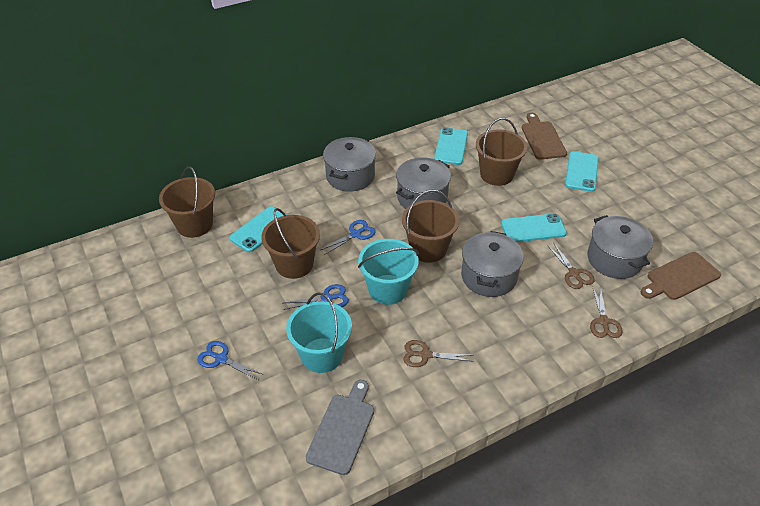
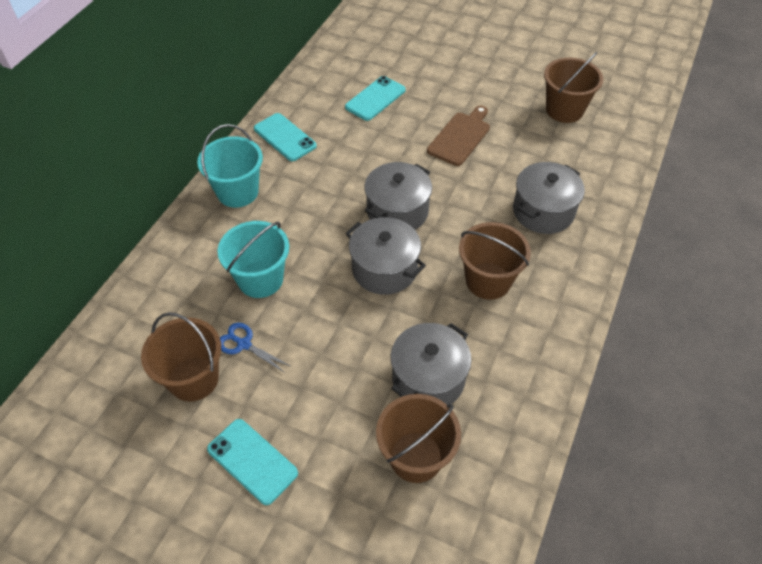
blue scissors: 3 -> 1
brown cutting board: 2 -> 1
brown scissors: 3 -> 0
grey cutting board: 1 -> 0
turquoise phone: 4 -> 3

